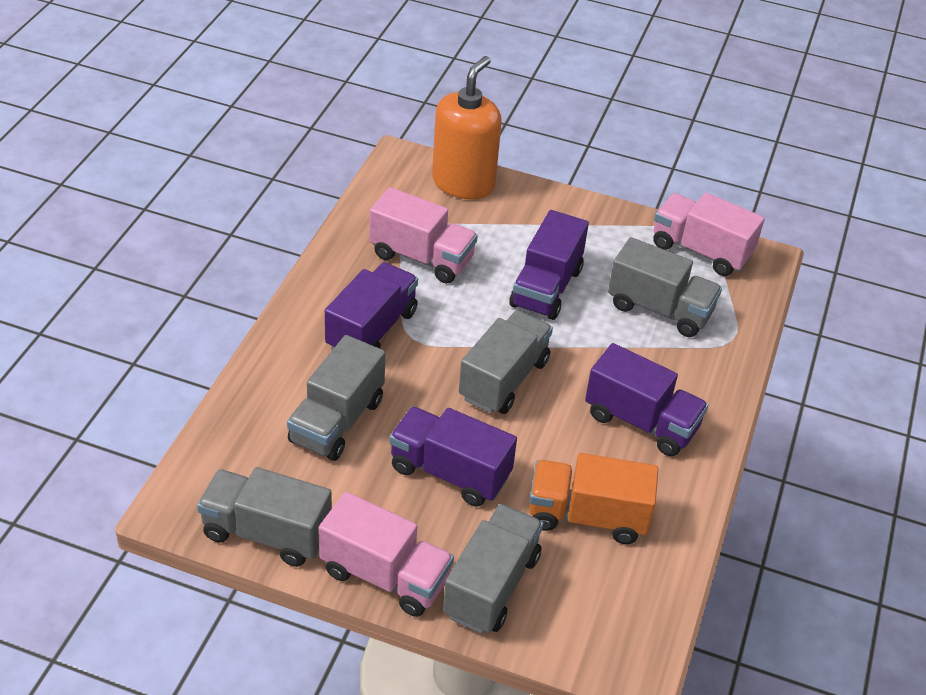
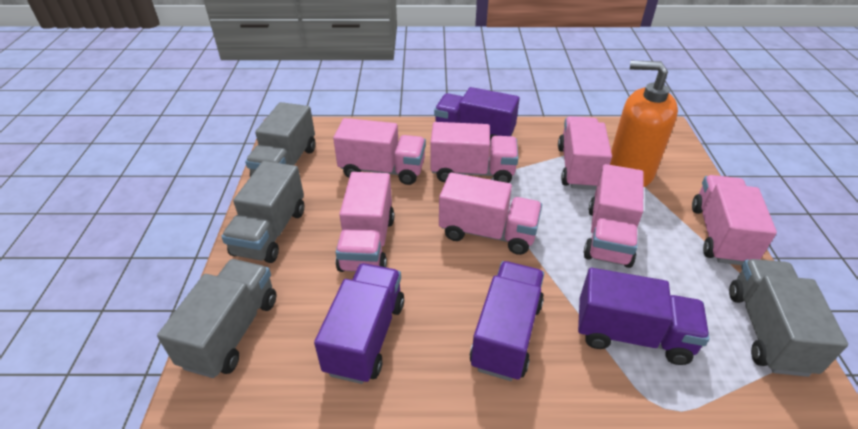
grey truck: 5 -> 4
orange truck: 1 -> 0
pink truck: 3 -> 7

